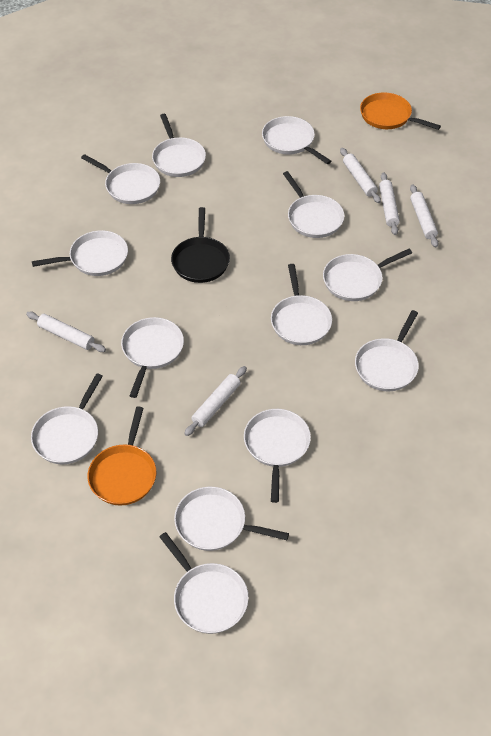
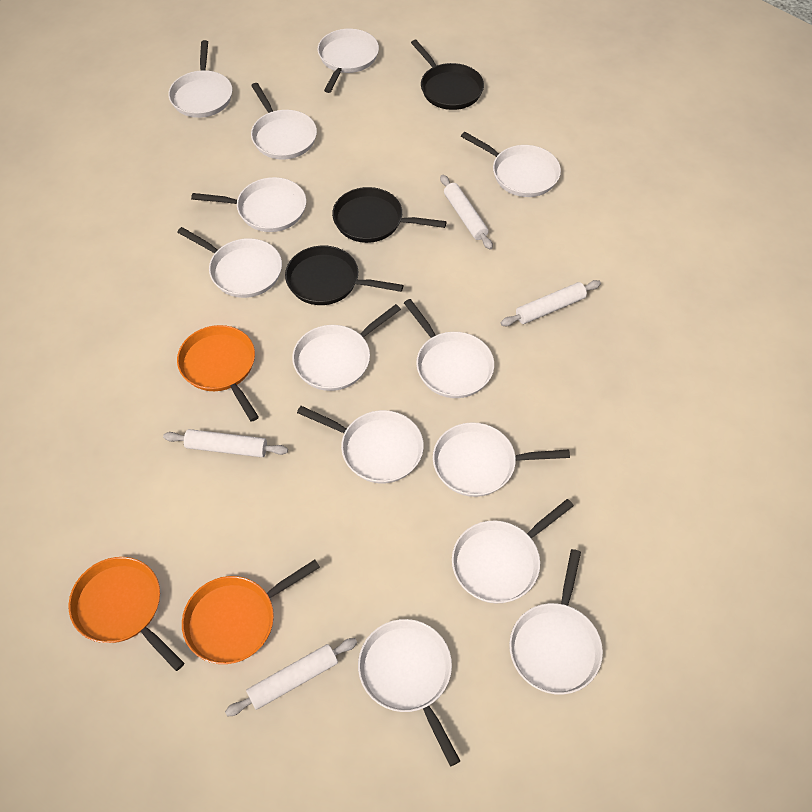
black pan: 1 -> 3
orange pan: 2 -> 3
white rolling pin: 5 -> 4

